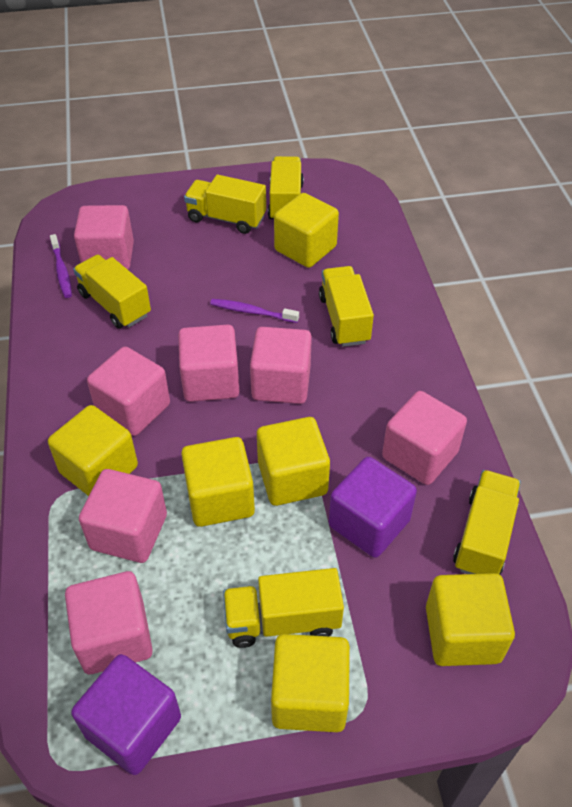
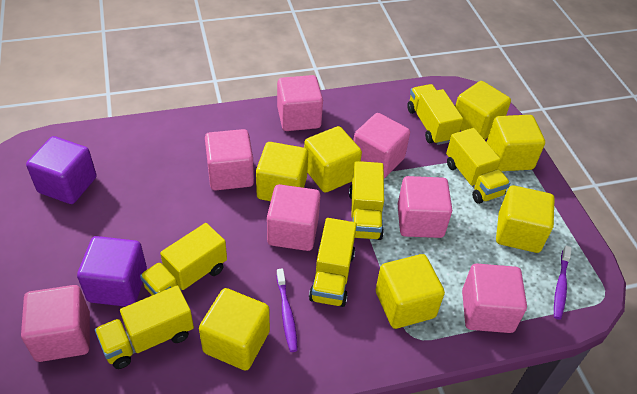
yellow cube: 6 -> 7

